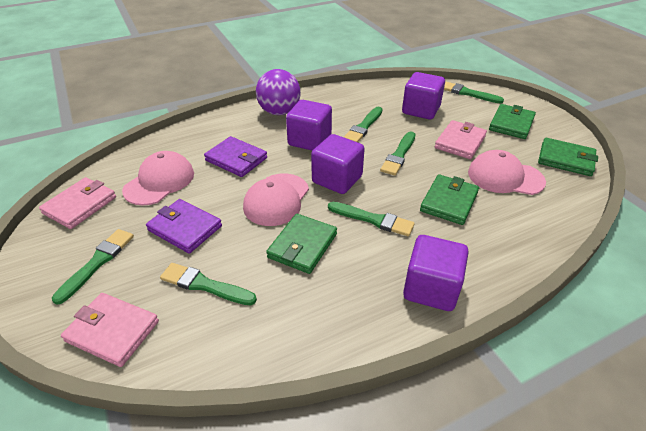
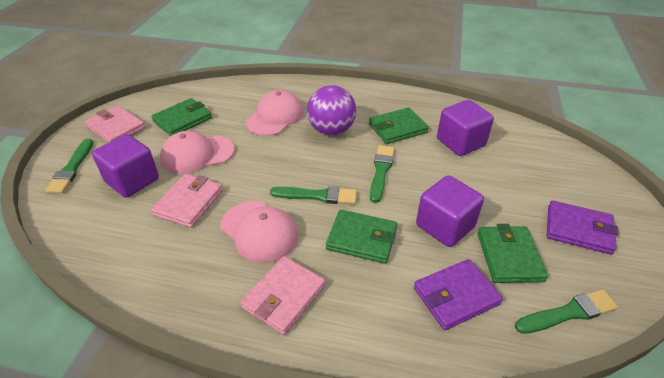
green brush: 6 -> 4
purple cube: 4 -> 3

